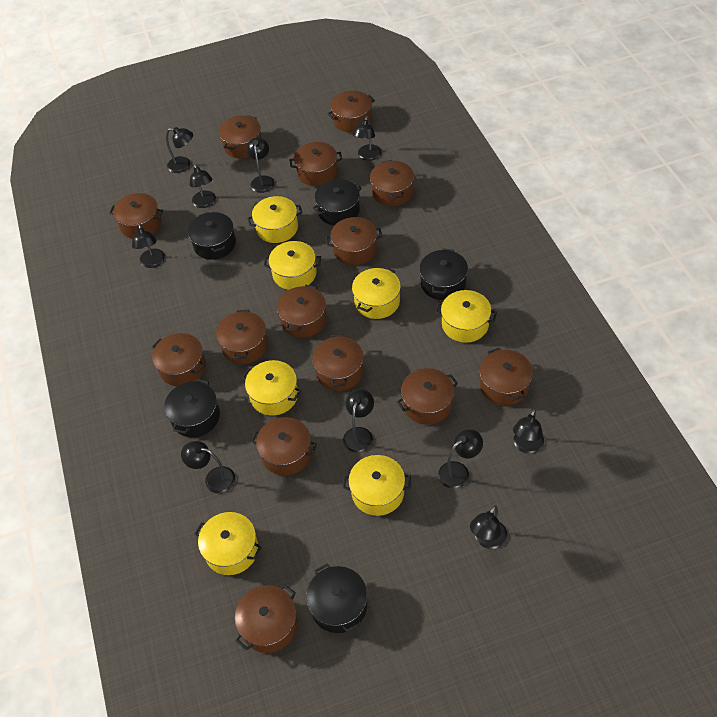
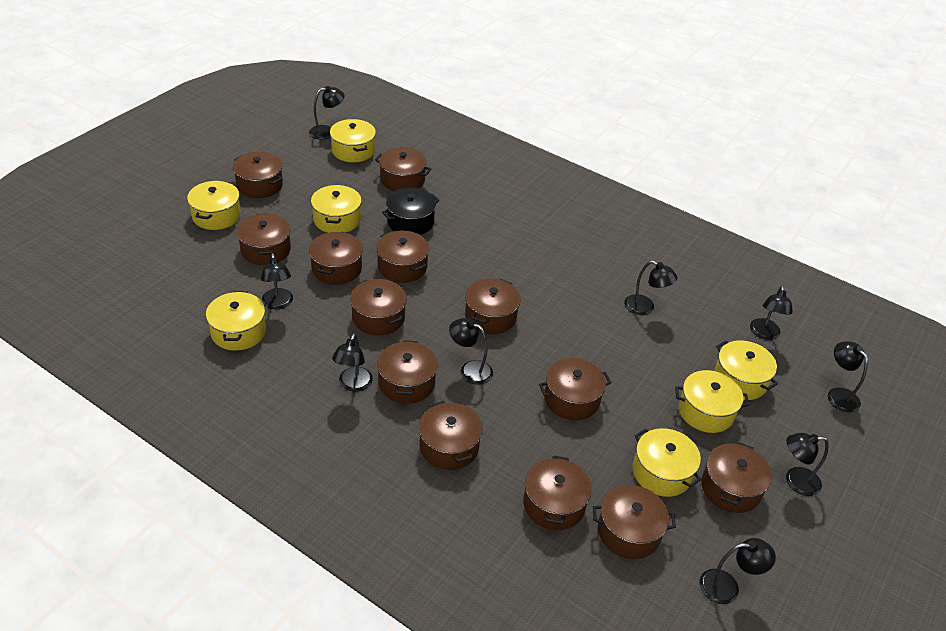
black lamp: 10 -> 9
black pot: 5 -> 1
brown pot: 14 -> 13

